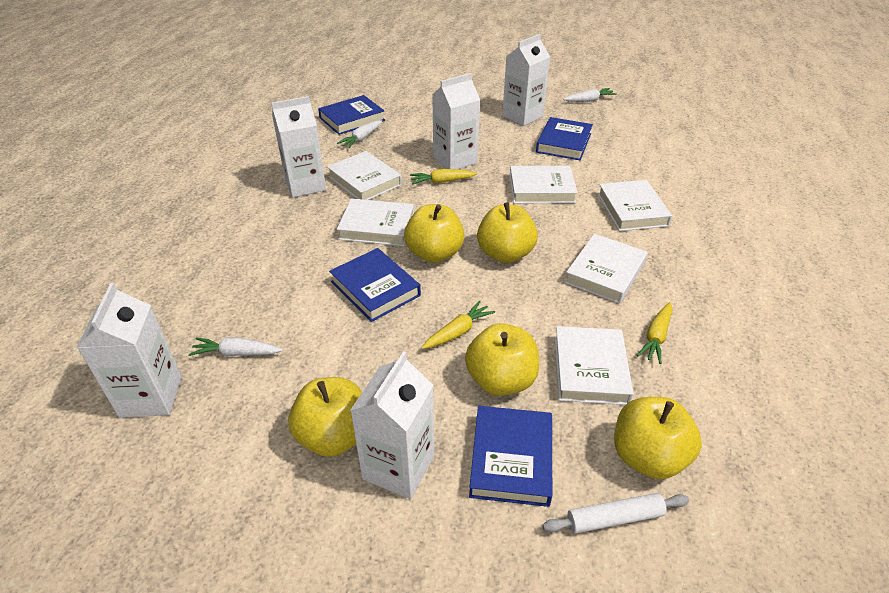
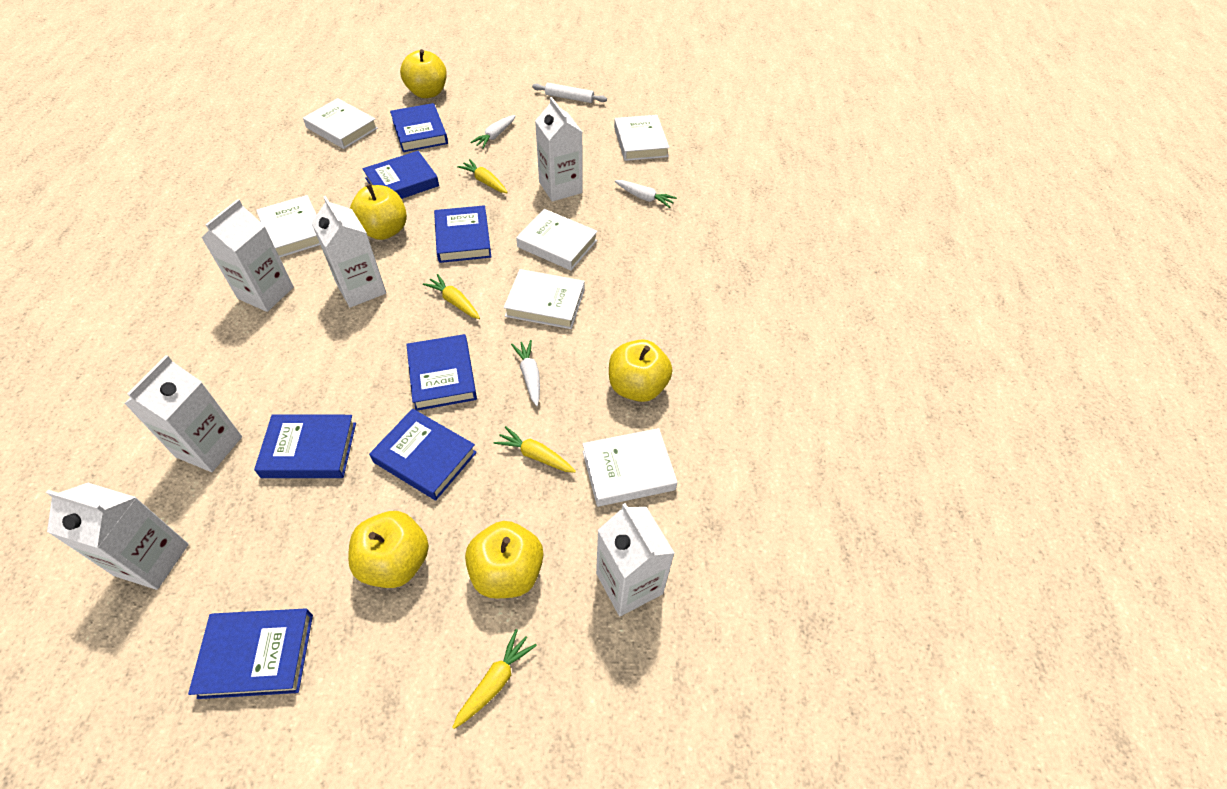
blue book: 4 -> 7
white carton: 5 -> 6
yellow carrot: 3 -> 4

